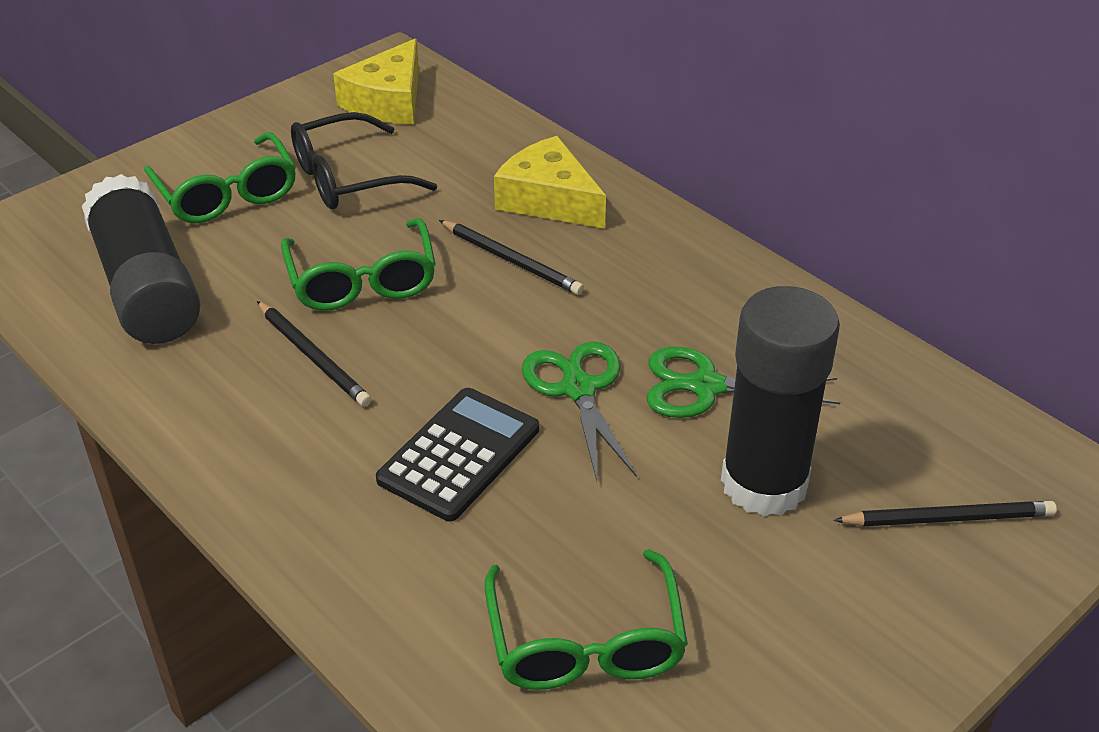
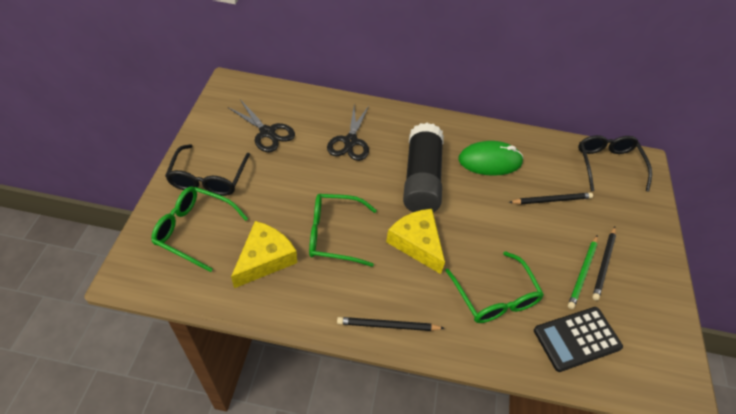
black glasses: 1 -> 2
black glue stick: 2 -> 1
black scissors: 0 -> 2
green mouse: 0 -> 1
green pencil: 0 -> 1
green scissors: 2 -> 0

